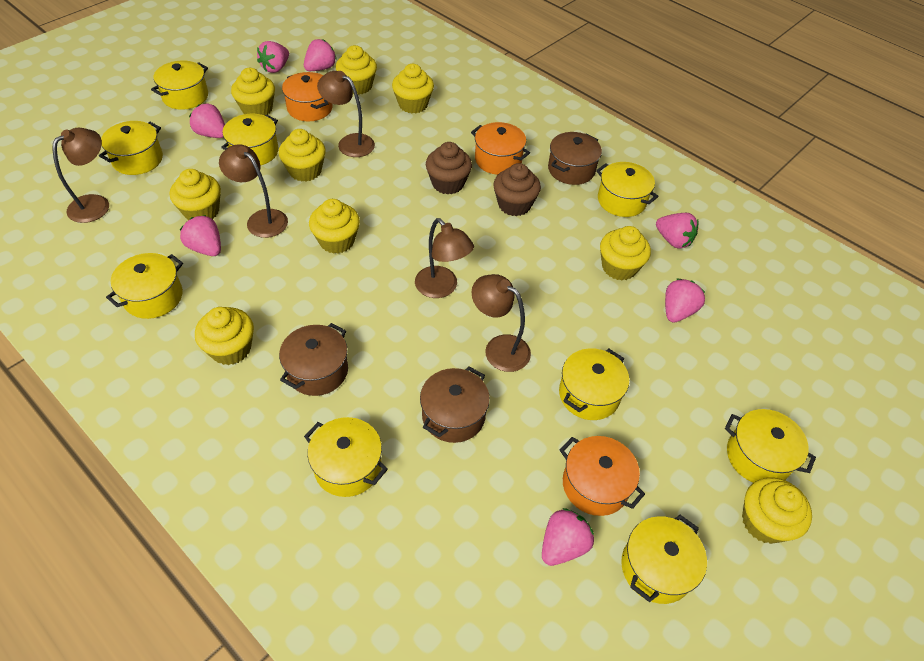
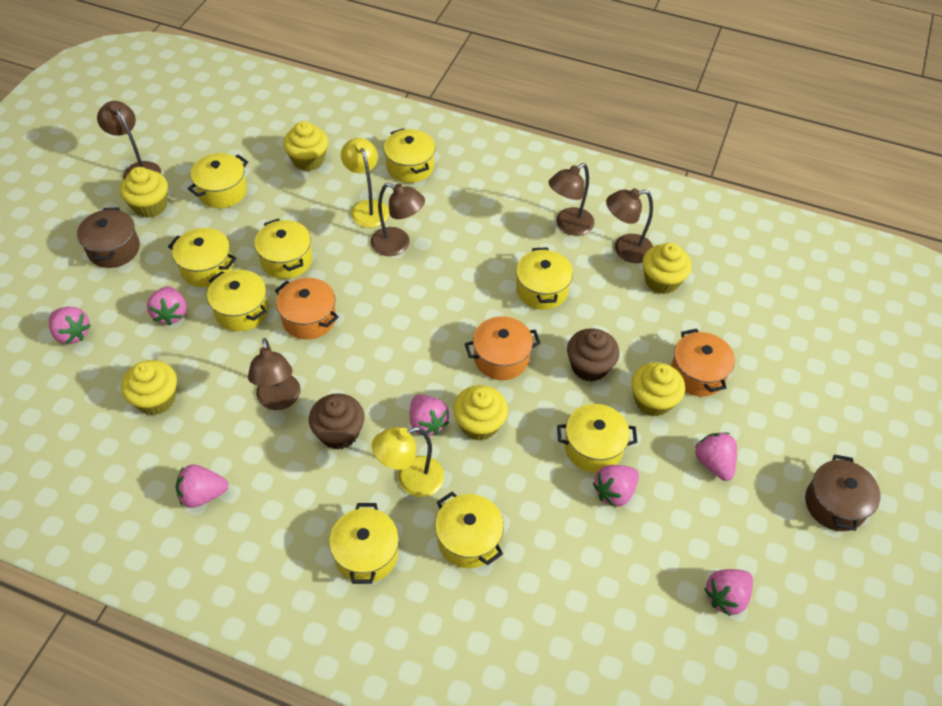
brown pot: 3 -> 2
yellow cupcake: 9 -> 6
yellow lamp: 0 -> 2

